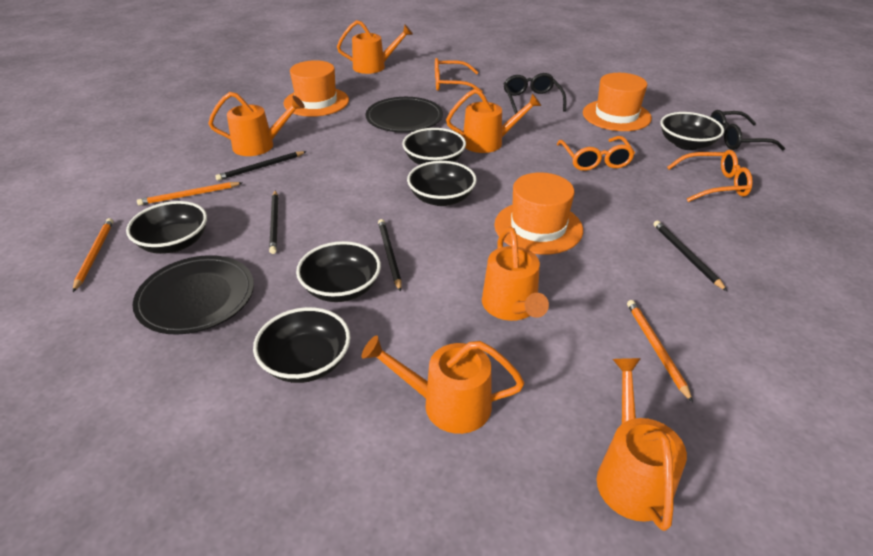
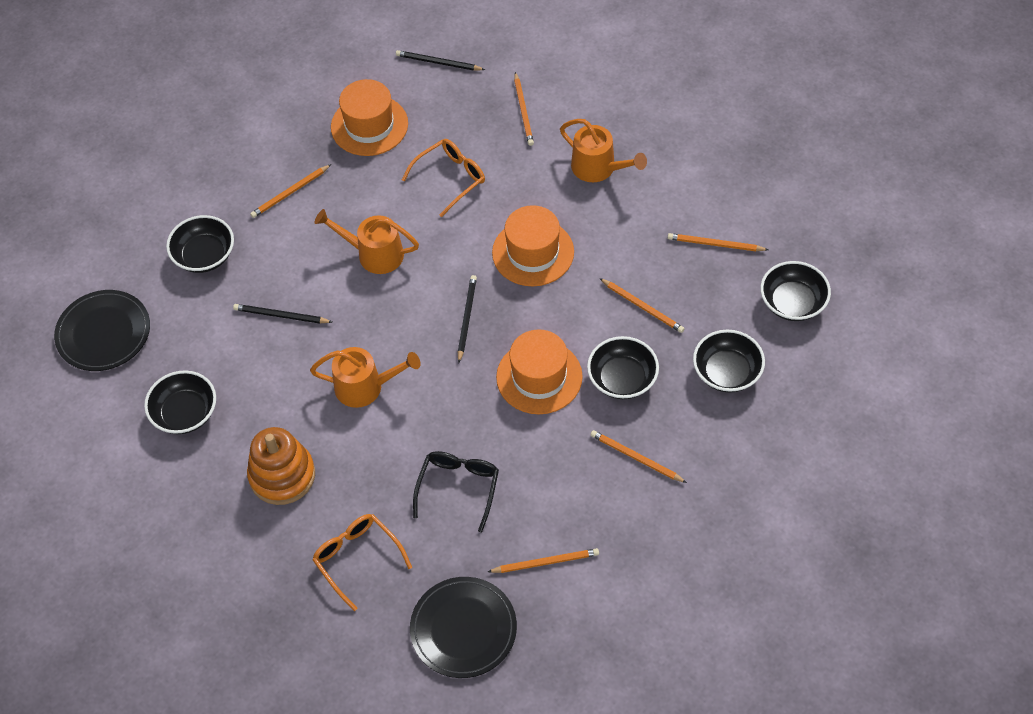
black bowl: 6 -> 5
black glasses: 2 -> 1
black pencil: 4 -> 3
orange glasses: 3 -> 2
orange pencil: 3 -> 6
orange stacking toy: 0 -> 1
orange watering can: 6 -> 3

